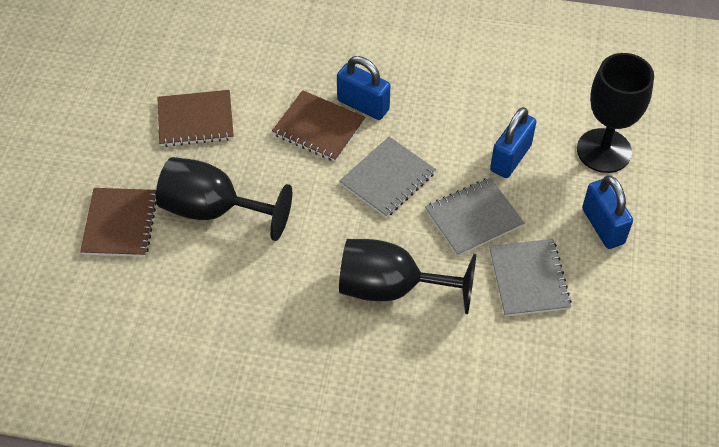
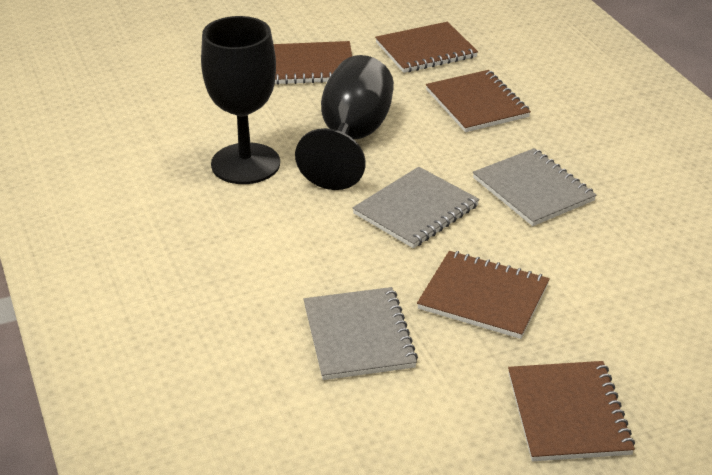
black goblet: 3 -> 2
blue padlock: 3 -> 0
brown notebook: 3 -> 5

